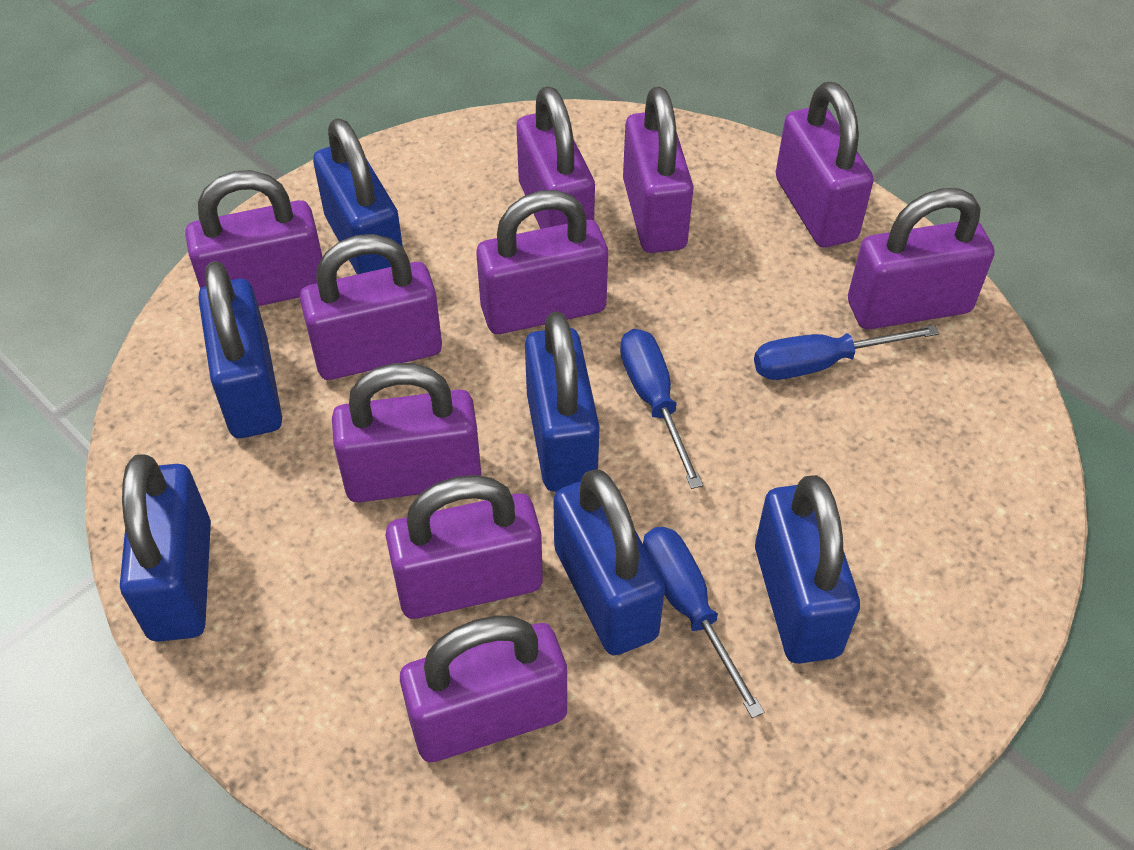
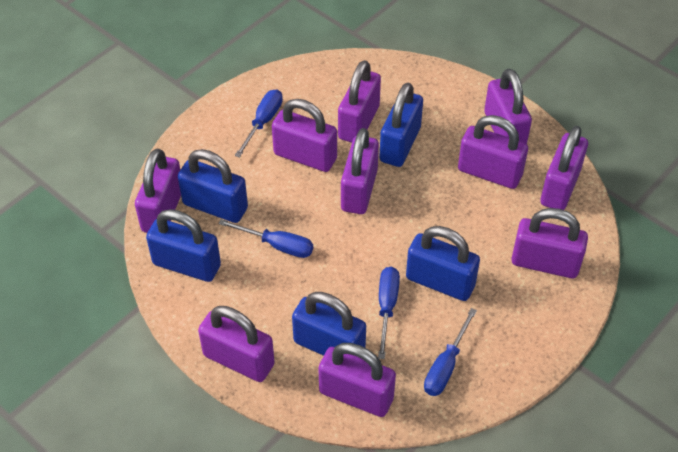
blue padlock: 6 -> 5
blue screwdriver: 3 -> 4

